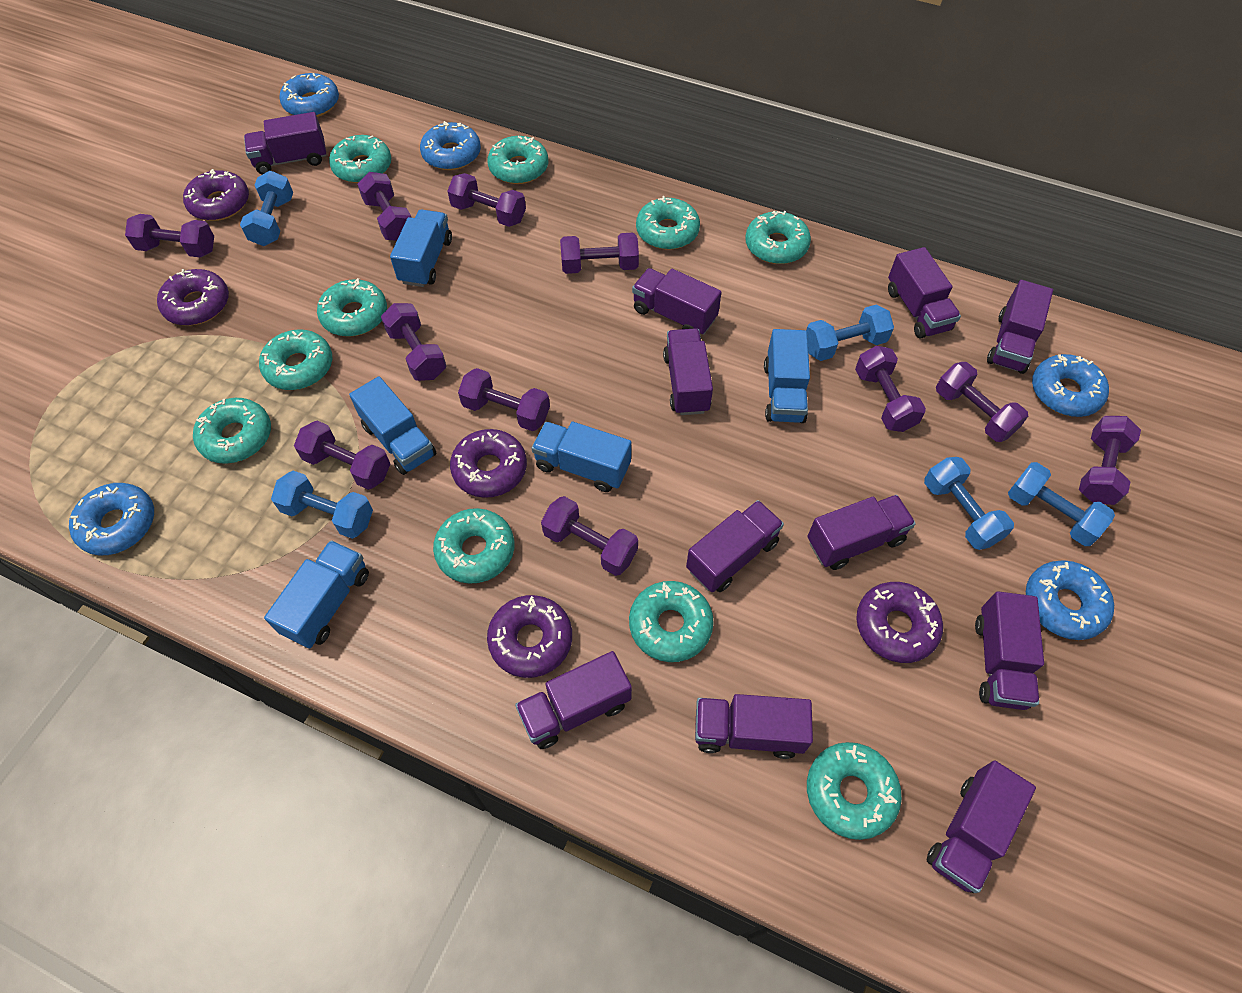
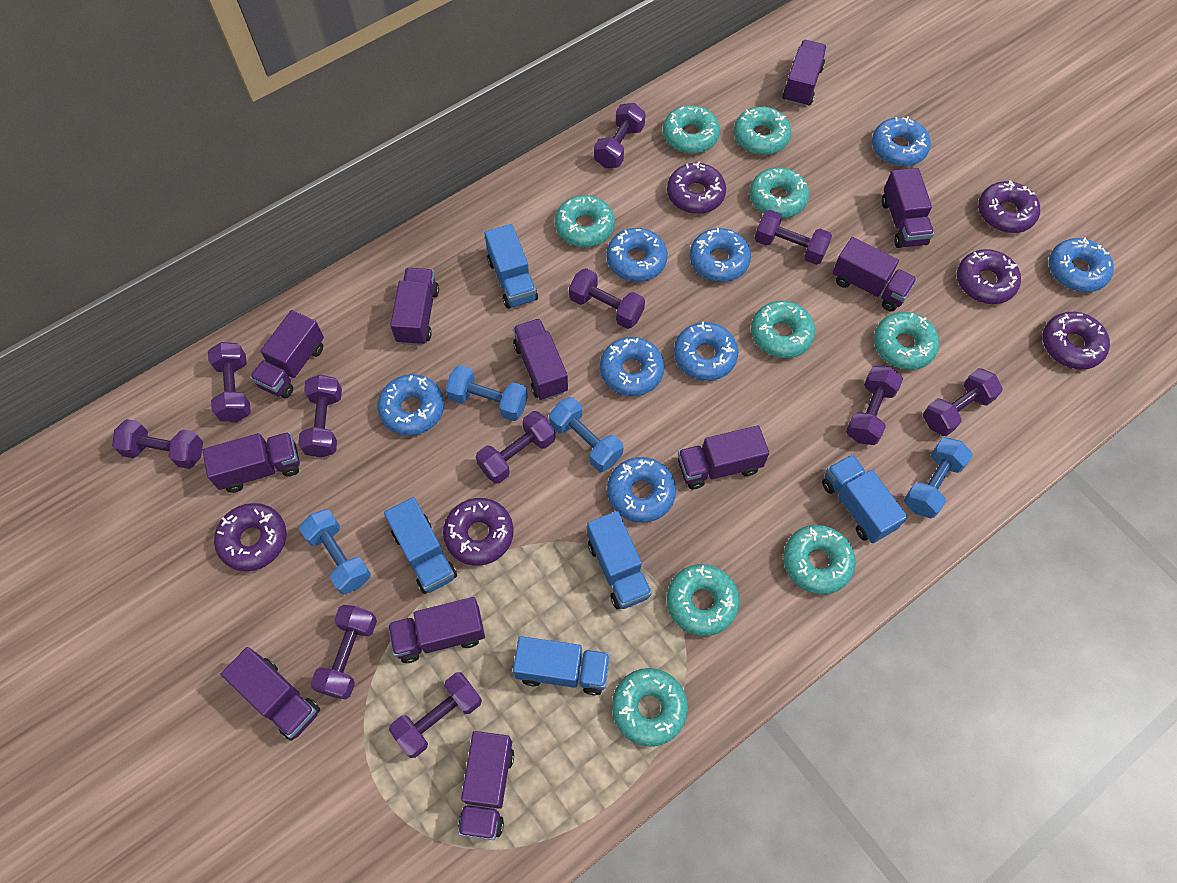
blue donut: 5 -> 8
blue dumbbell: 5 -> 4
purple donut: 5 -> 6
turquoise donut: 10 -> 9

